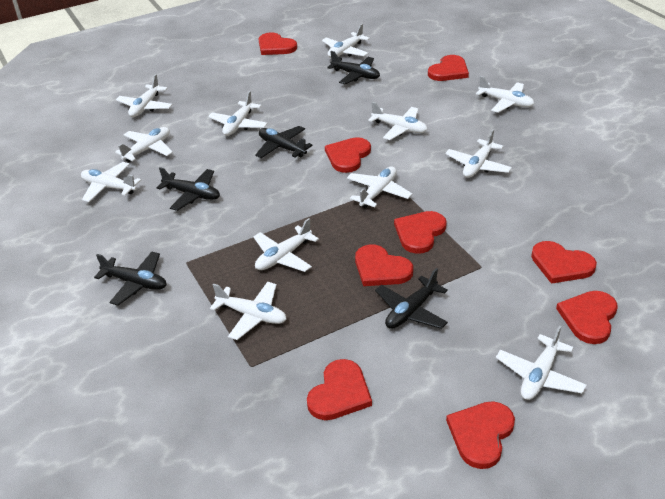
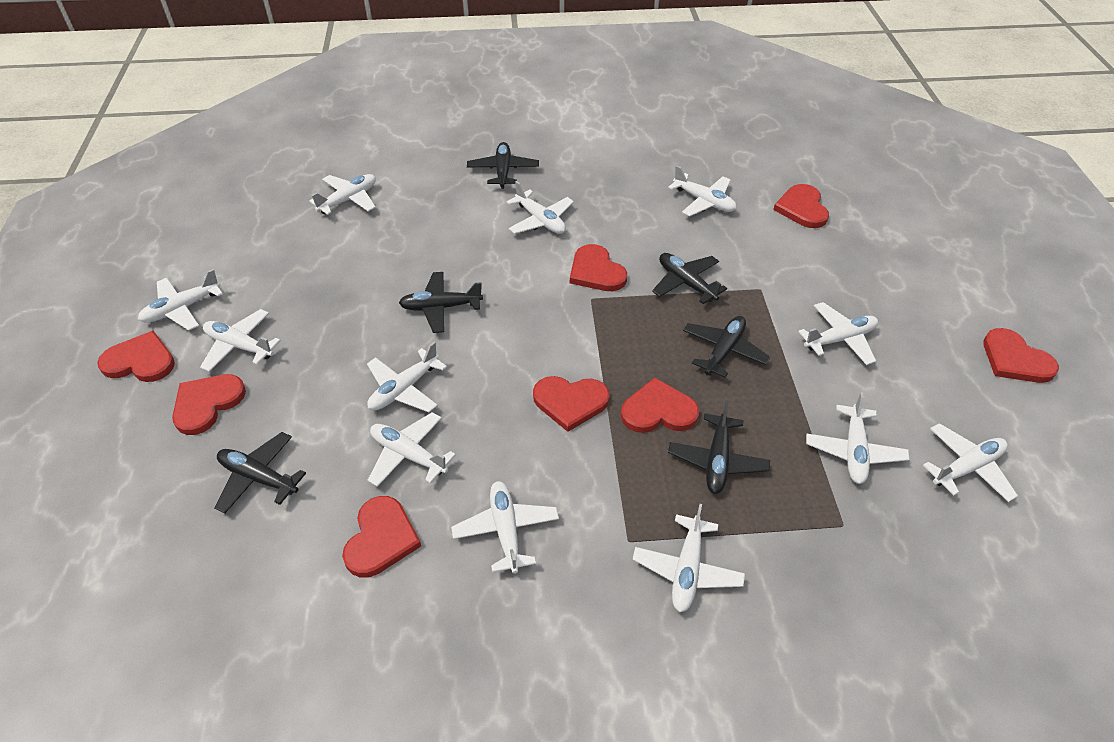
black plane: 5 -> 6
red heart: 9 -> 8

